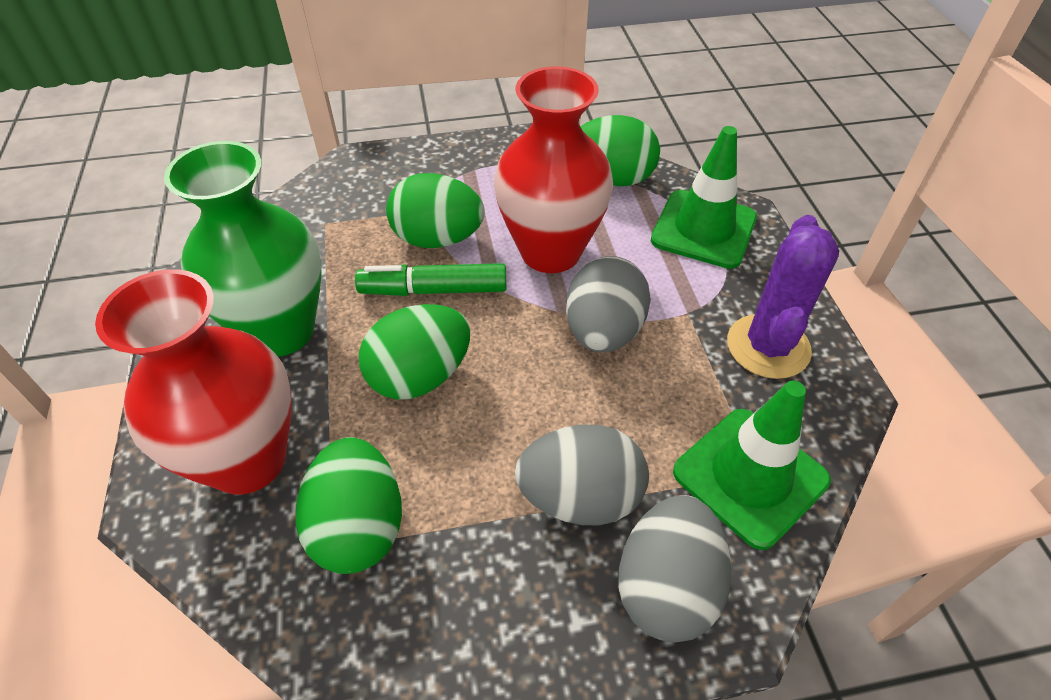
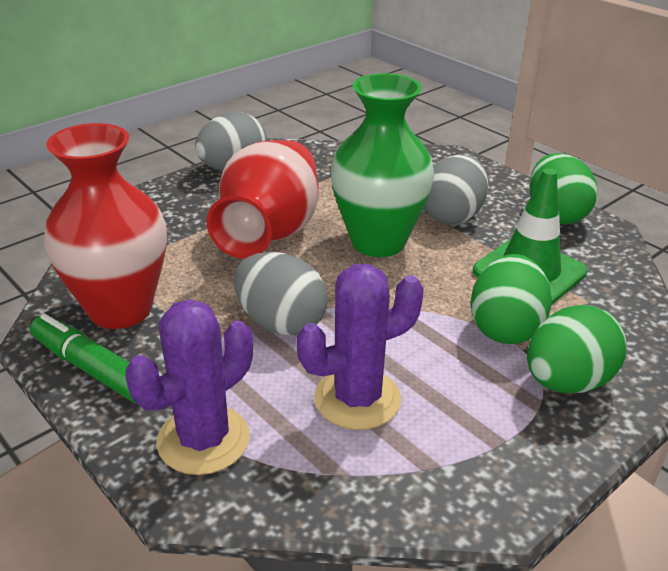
green egg: 4 -> 3
green traffic cone: 2 -> 1
purple cactus: 1 -> 2

